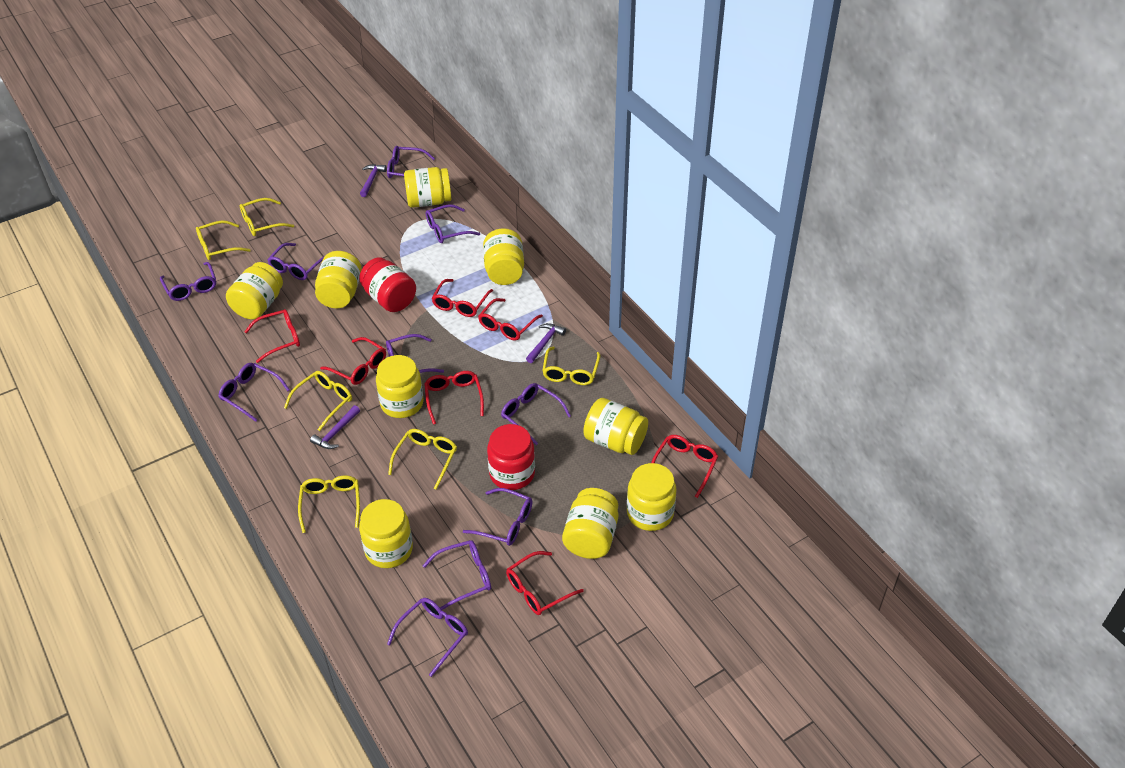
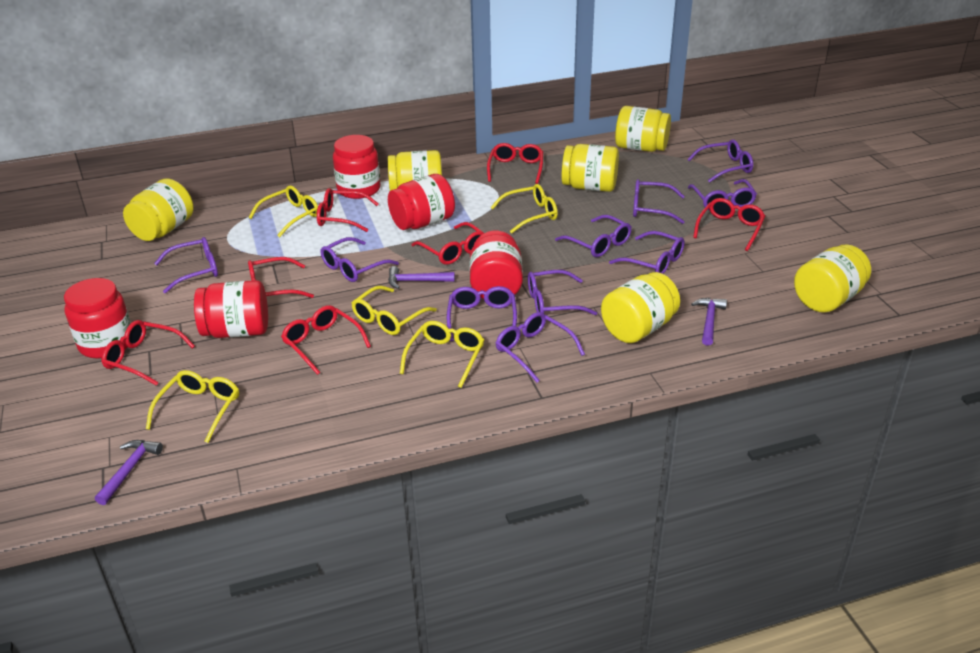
red jar: 2 -> 5
yellow glasses: 6 -> 5
yellow jar: 9 -> 6

